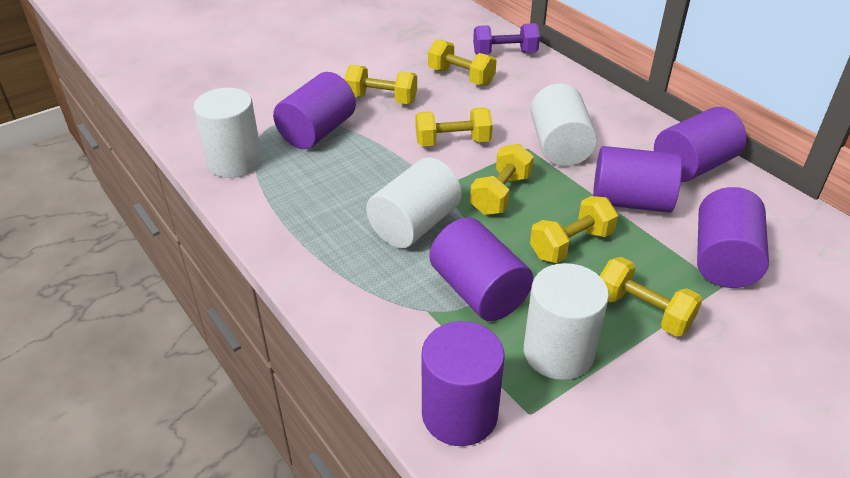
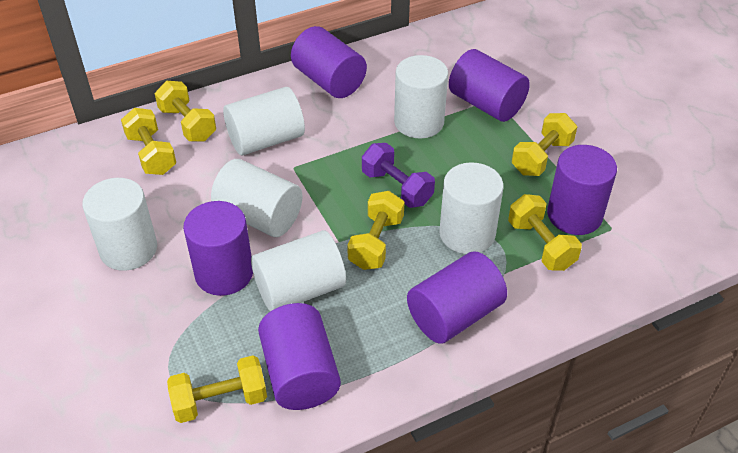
white cylinder: 4 -> 6

